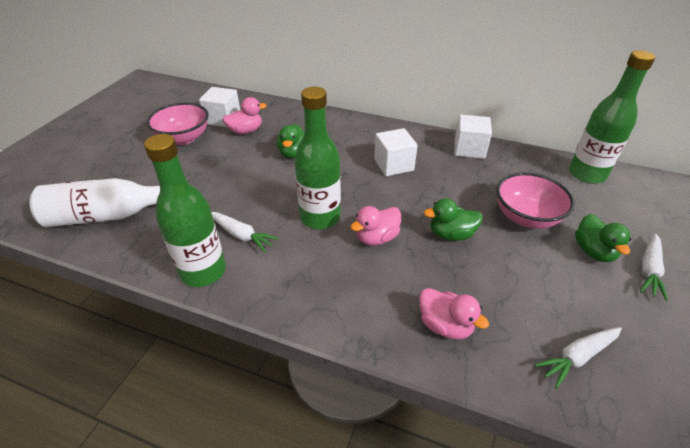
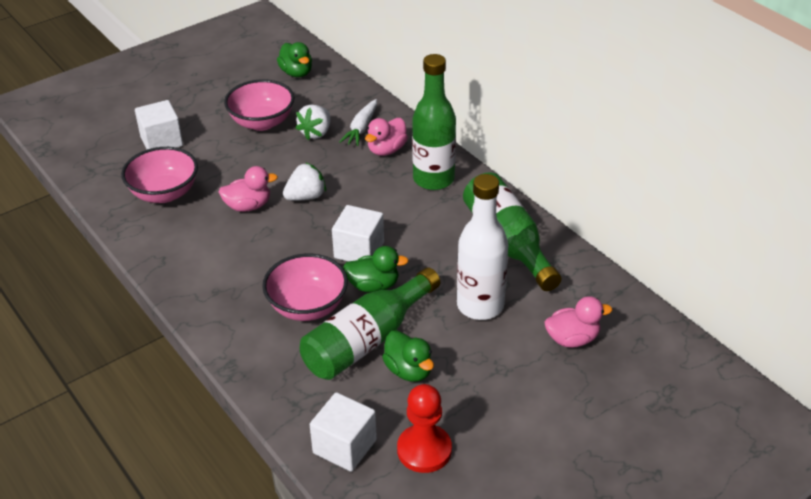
pink bowl: 2 -> 3
red pawn: 0 -> 1
white carrot: 3 -> 1
white strawberry: 0 -> 2

